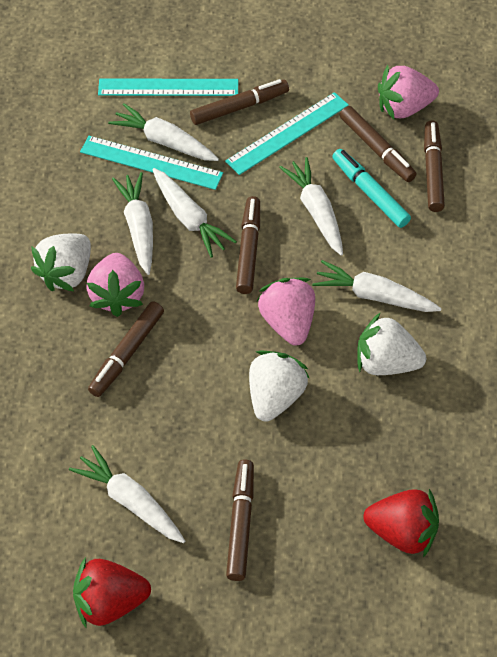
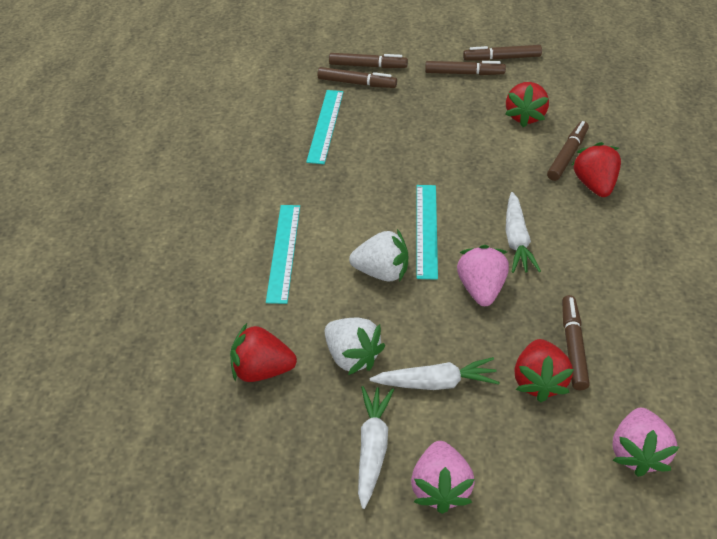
red strawberry: 2 -> 4
turquoise marker: 1 -> 0
white carrot: 6 -> 3
white strawberry: 3 -> 2

